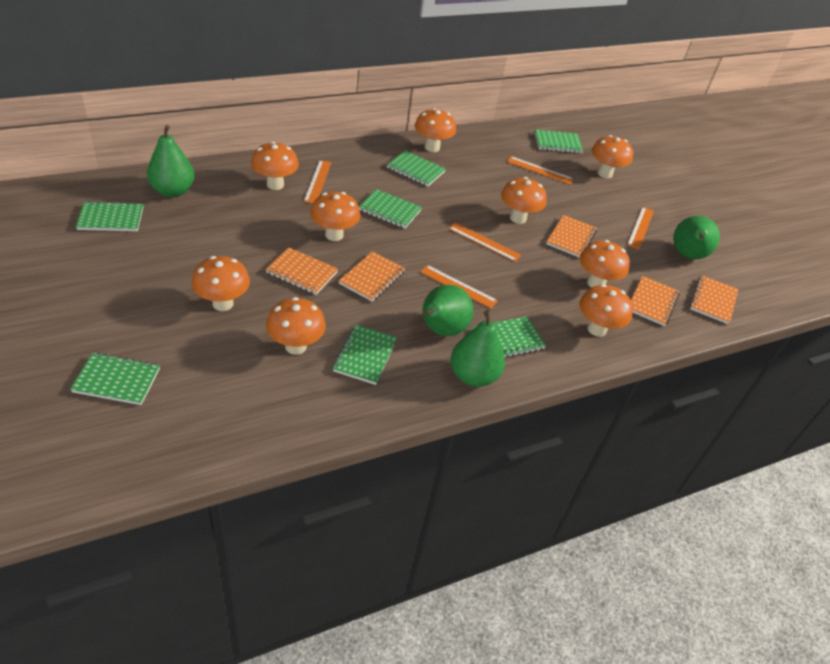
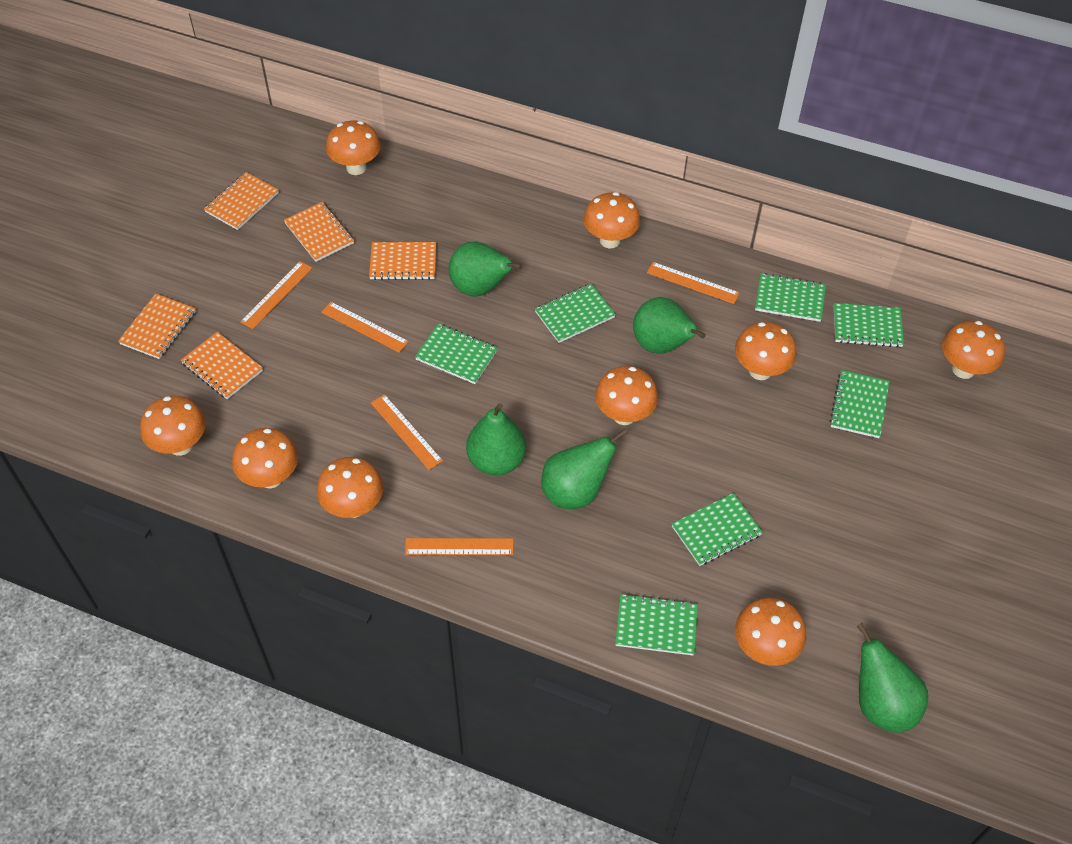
green pear: 4 -> 5

